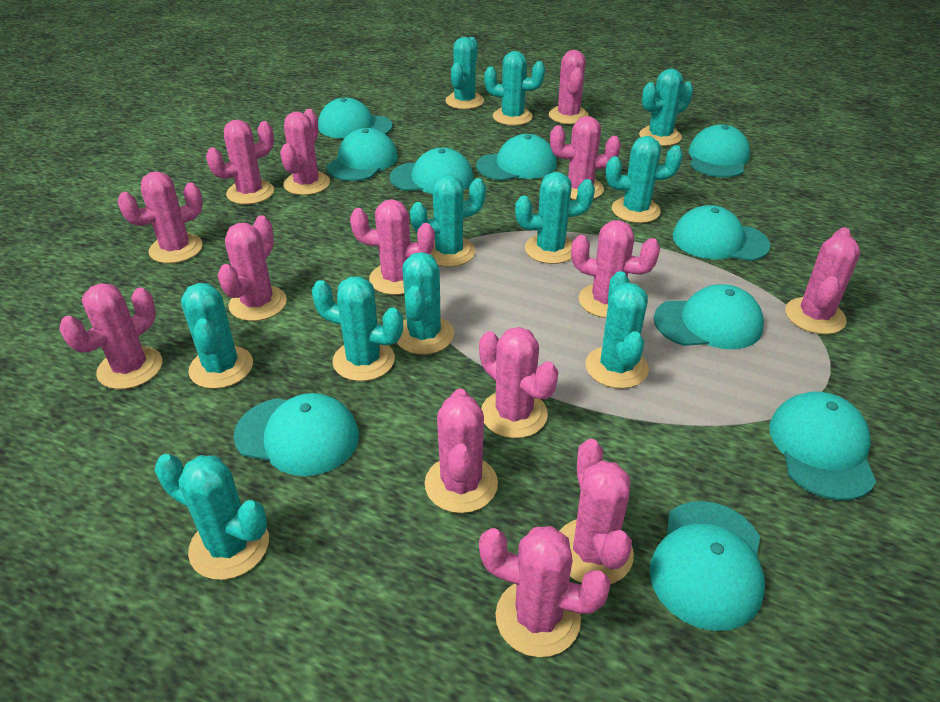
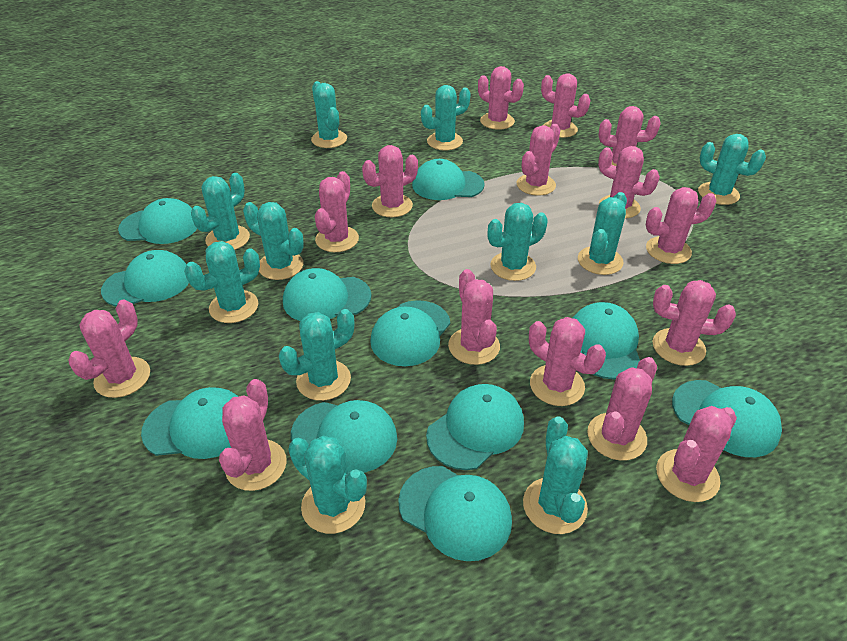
pink cactus: 14 -> 15
turquoise cap: 10 -> 11

